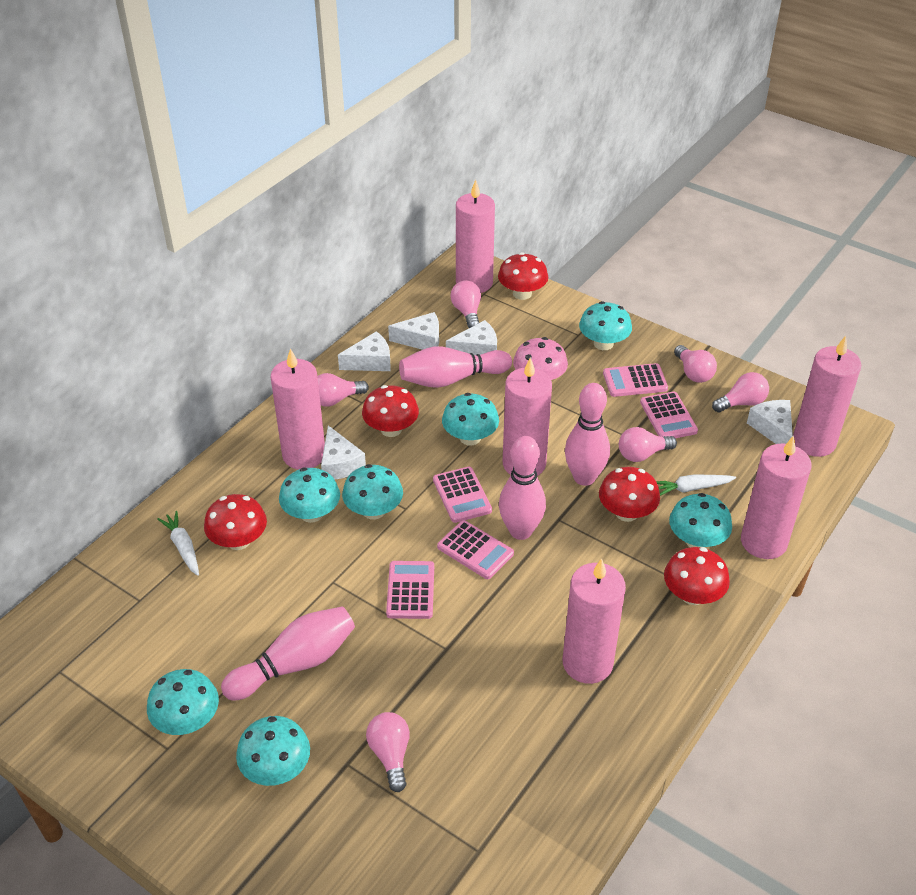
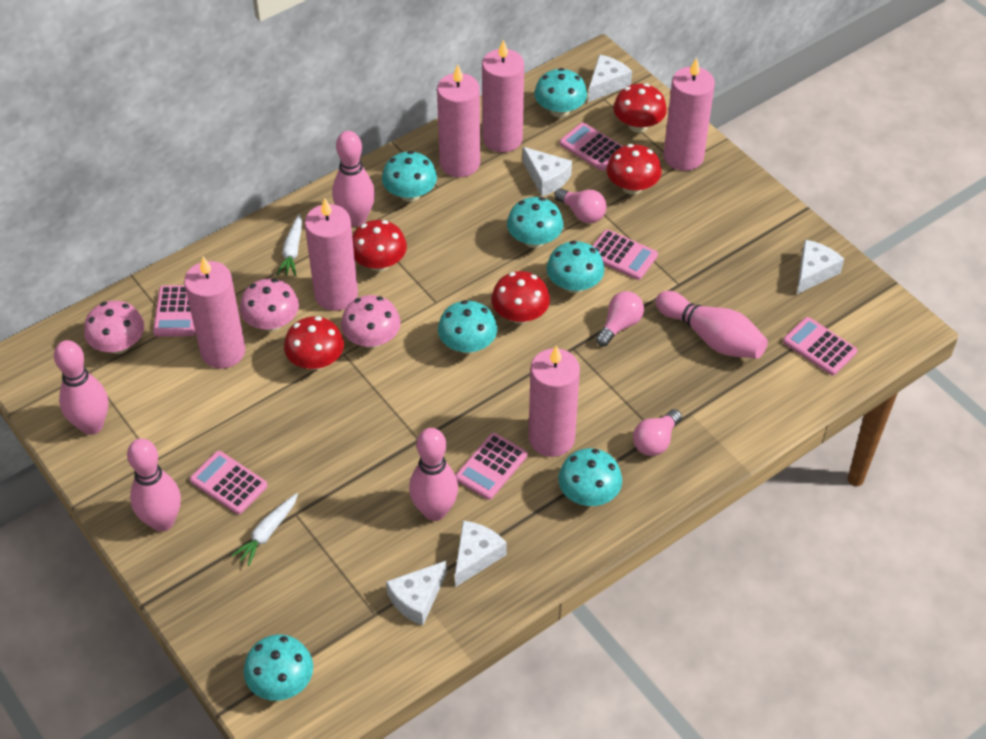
pink bowling pin: 4 -> 5
pink calculator: 5 -> 6
pink light bulb: 6 -> 3
pink mushroom: 1 -> 3

